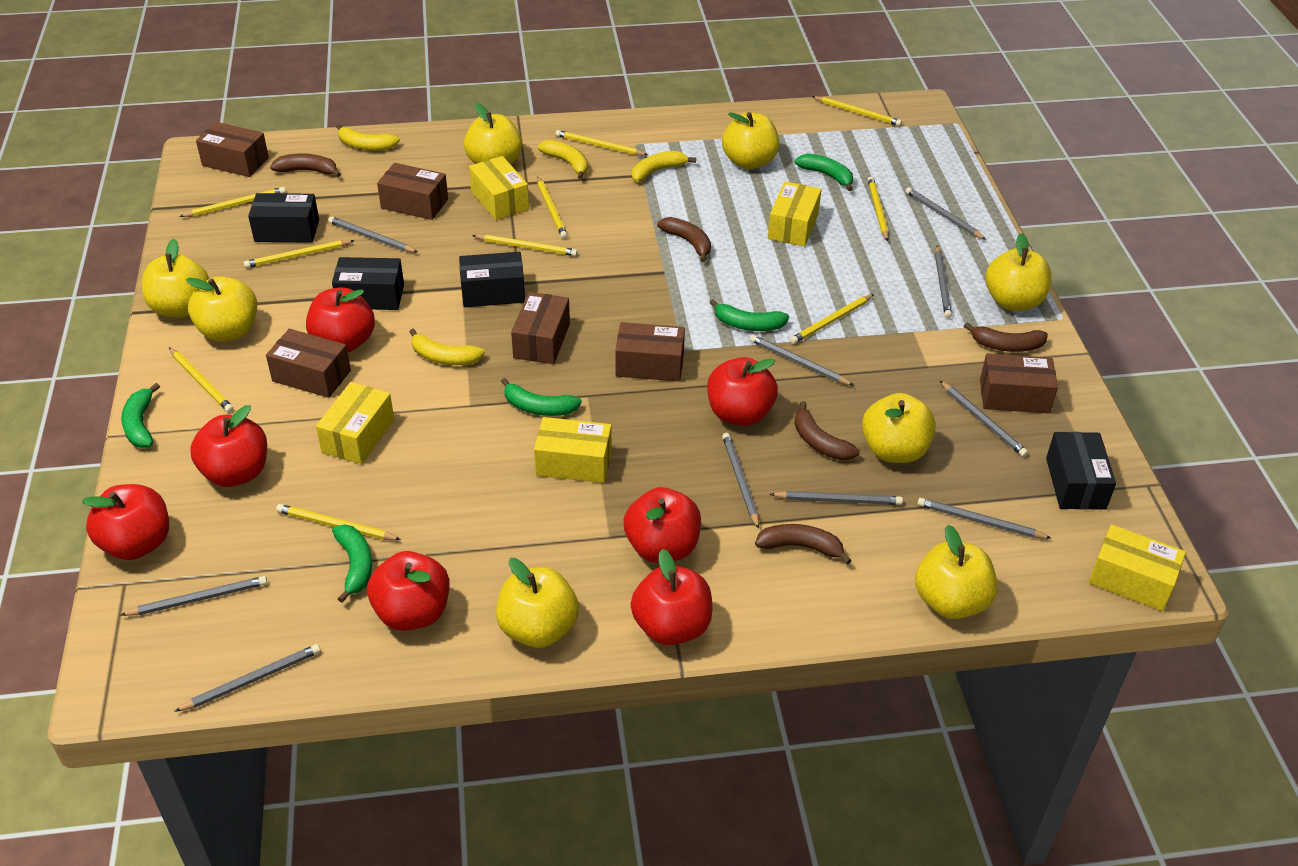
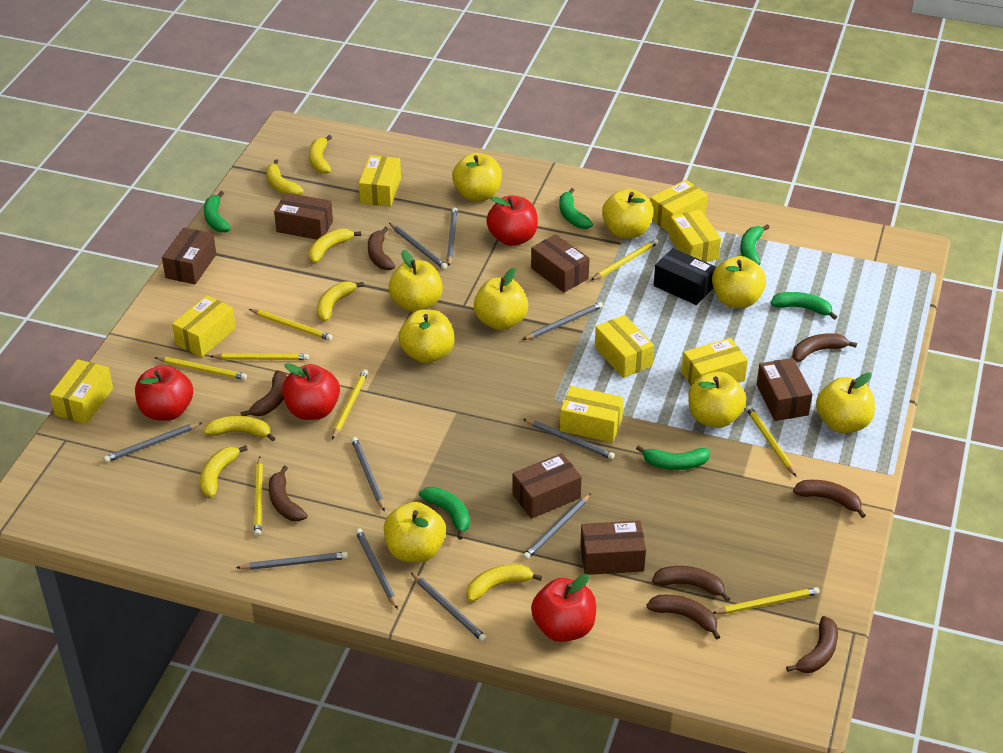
black box: 4 -> 1
brown banana: 5 -> 8
green banana: 5 -> 6
red apple: 7 -> 4
yellow apple: 8 -> 9
yellow banana: 4 -> 7
yellow box: 5 -> 8
yellow pencil: 10 -> 8

